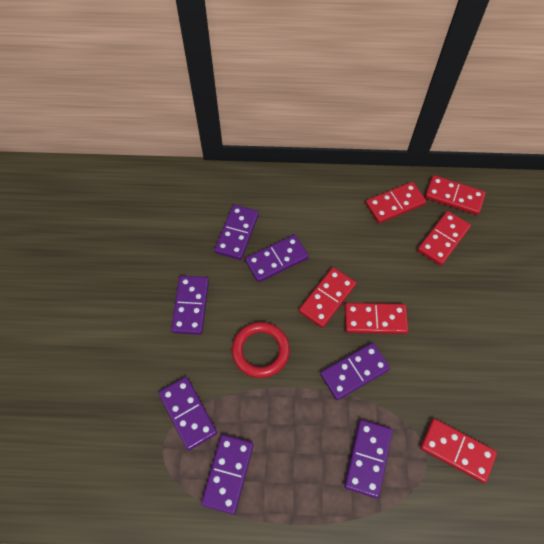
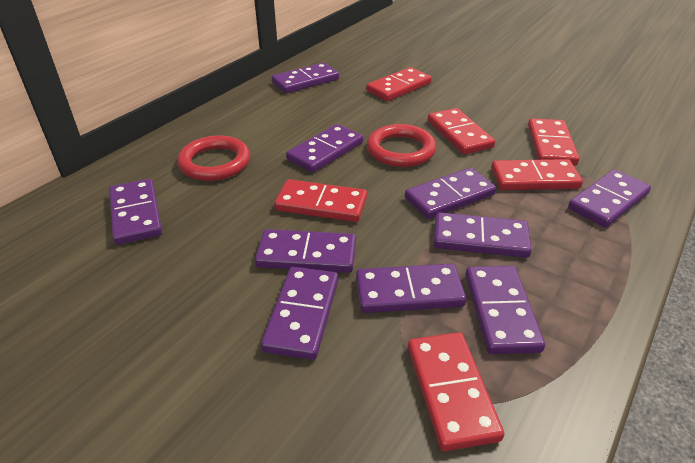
purple domino: 7 -> 10
red ring: 1 -> 2

